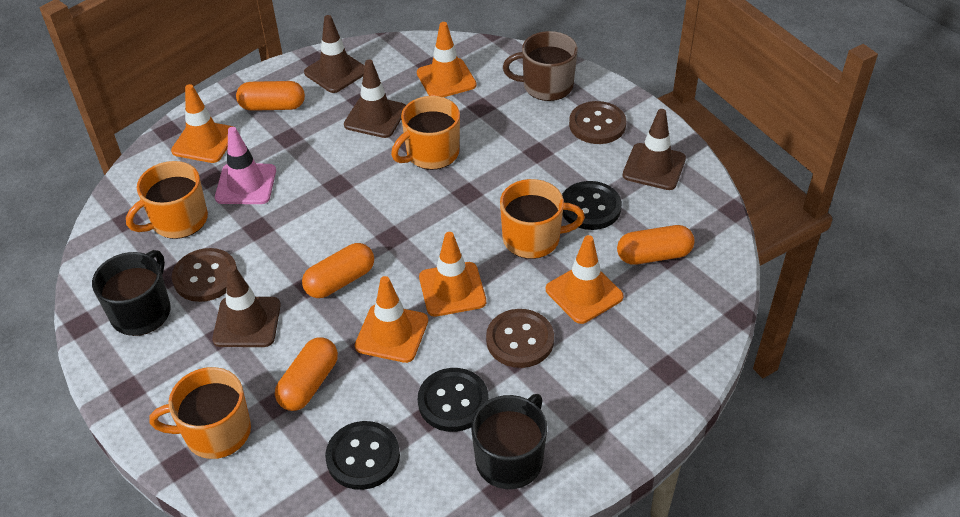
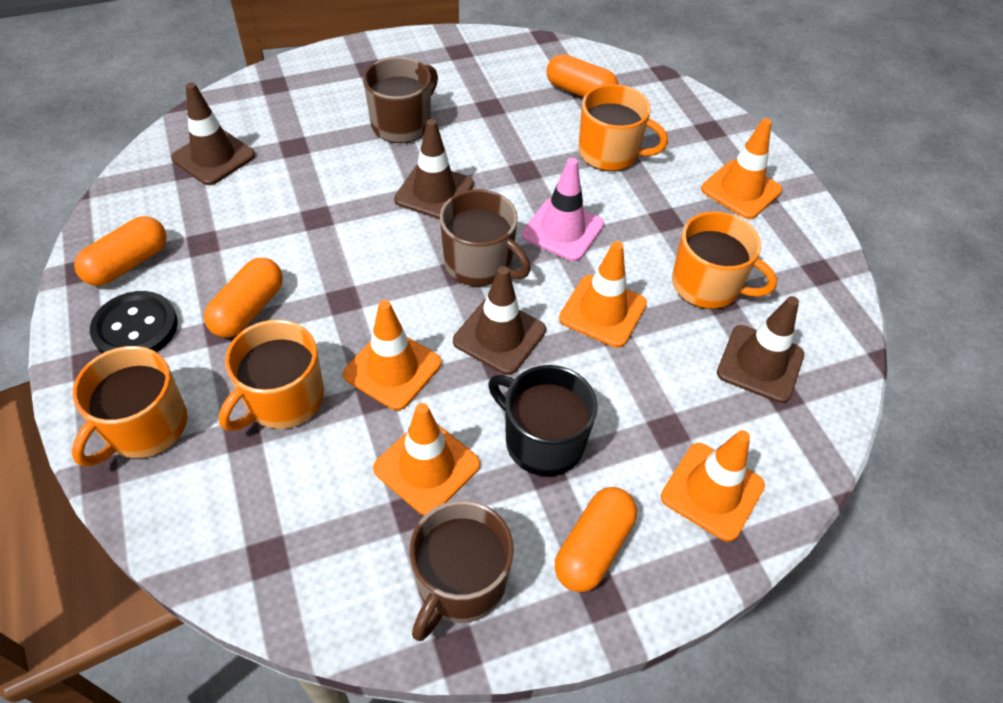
black button: 3 -> 1
black mug: 2 -> 1
brown button: 3 -> 0
brown mug: 1 -> 3

